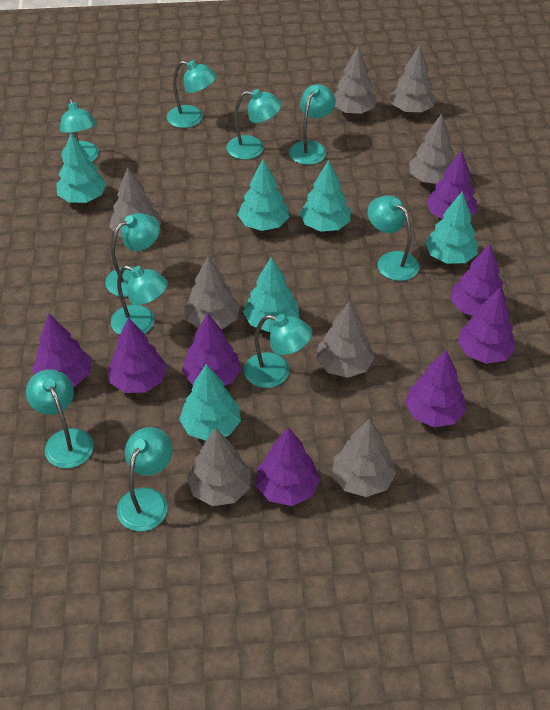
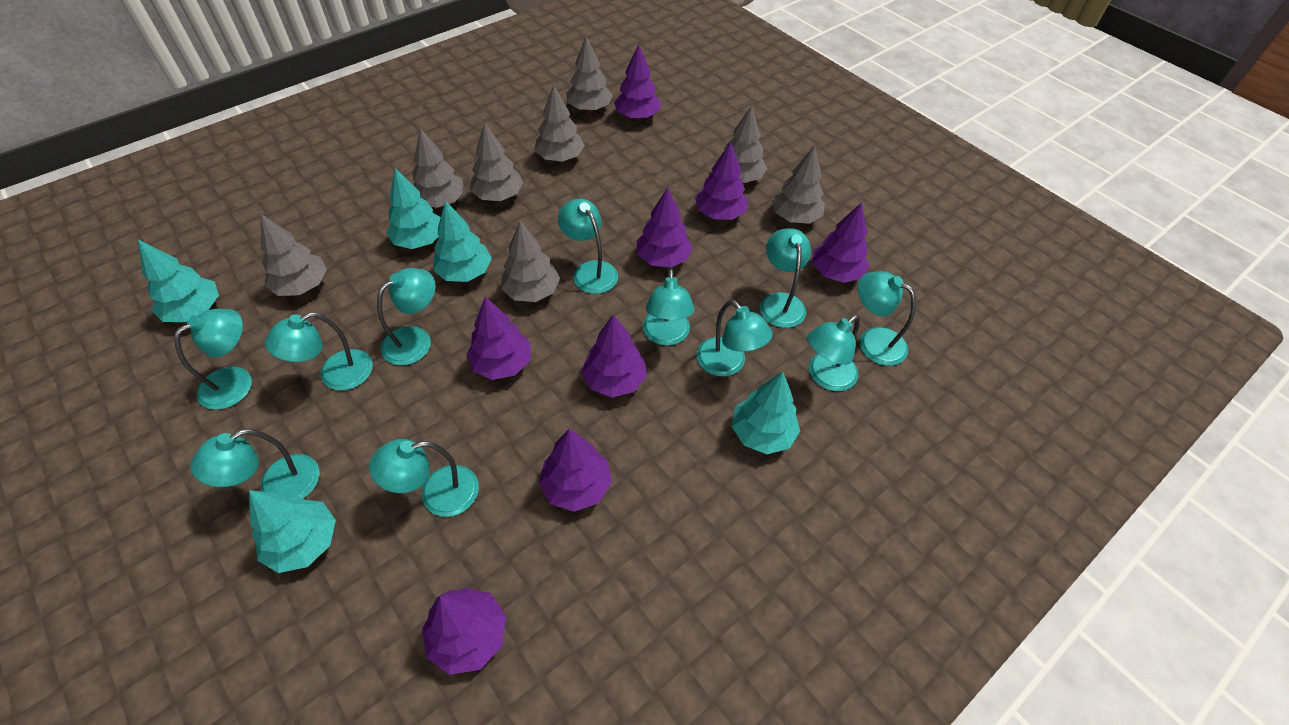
turquoise lamp: 10 -> 11
turquoise tree: 6 -> 5

